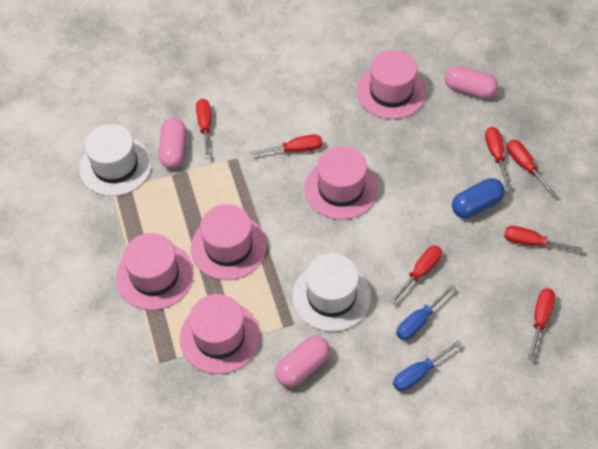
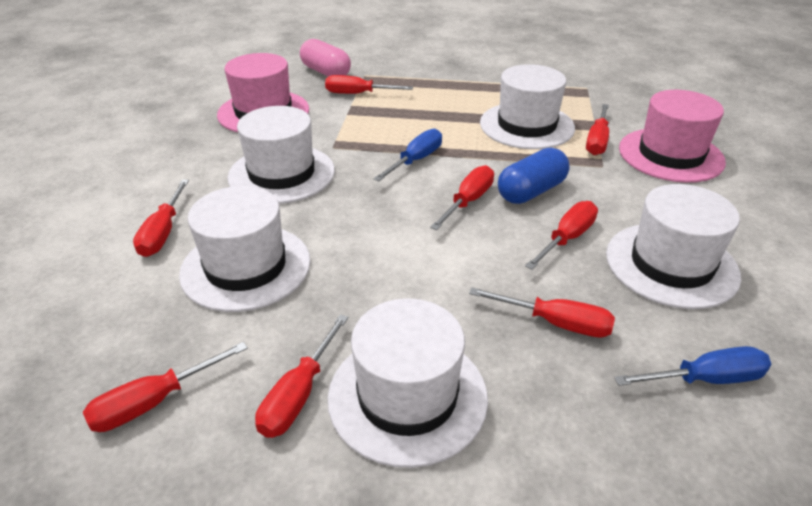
pink capsule: 3 -> 1
pink hat: 5 -> 2
red screwdriver: 7 -> 8
white hat: 2 -> 5

